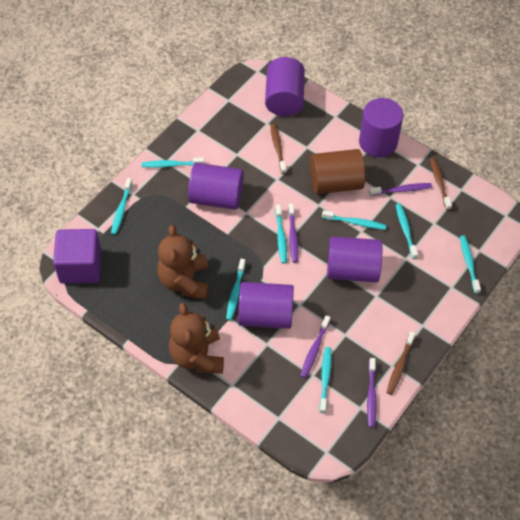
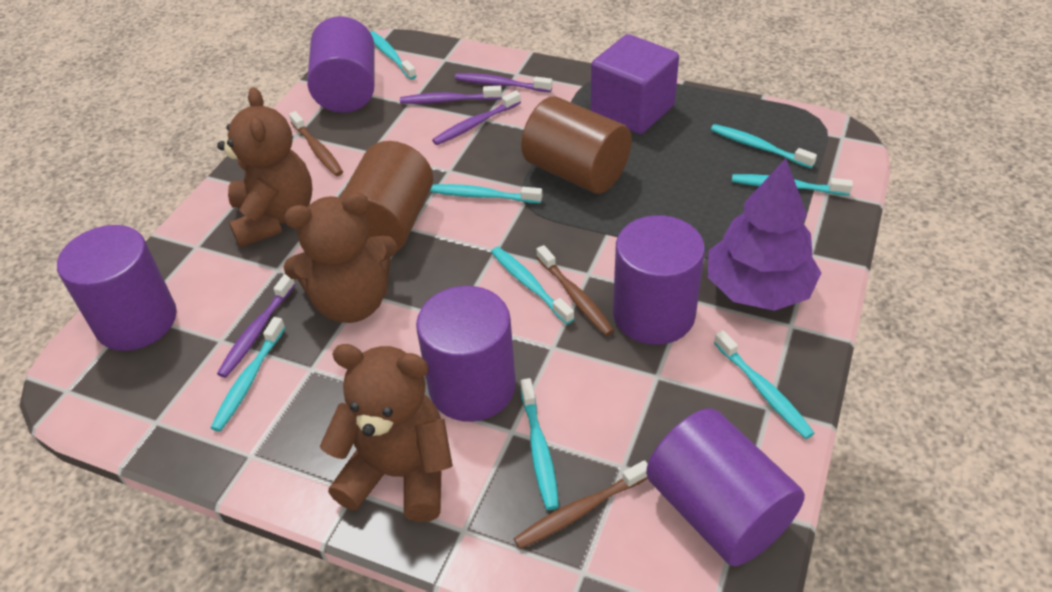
brown cylinder: 1 -> 2
brown teddy bear: 2 -> 3
purple tree: 0 -> 1

